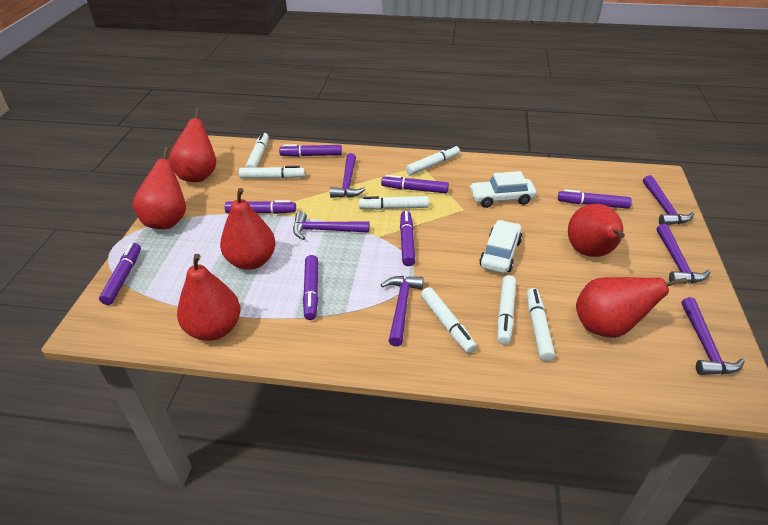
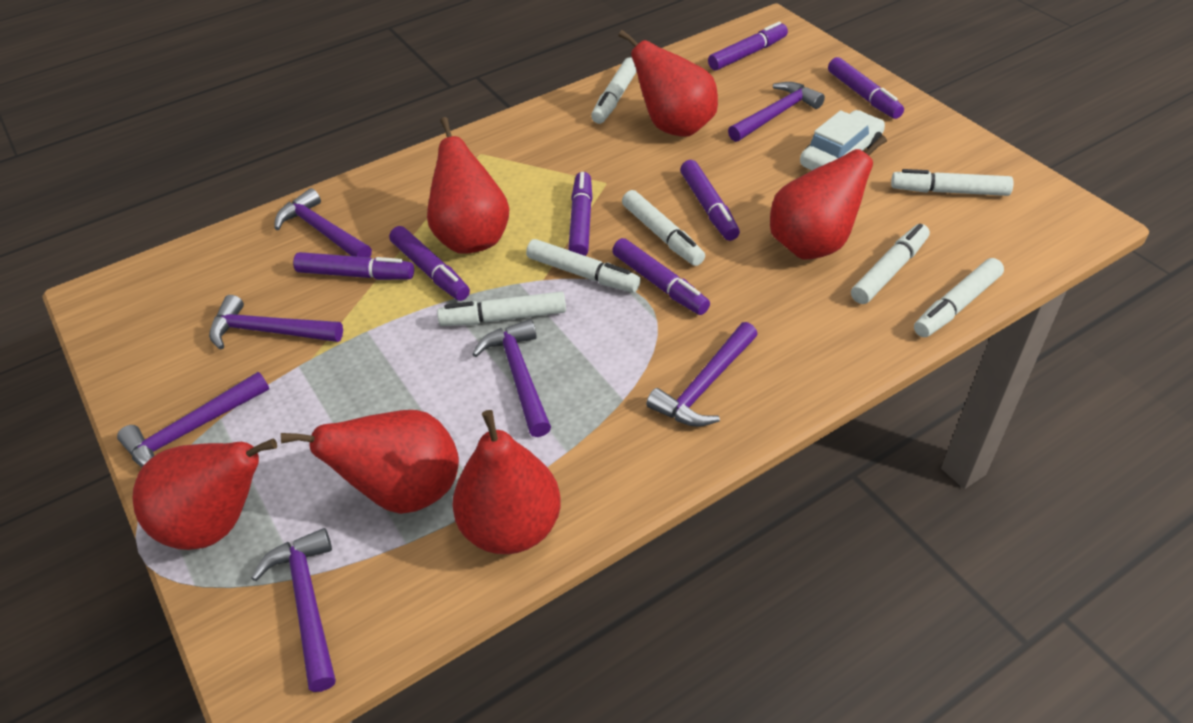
purple hammer: 6 -> 7
white car: 2 -> 1

